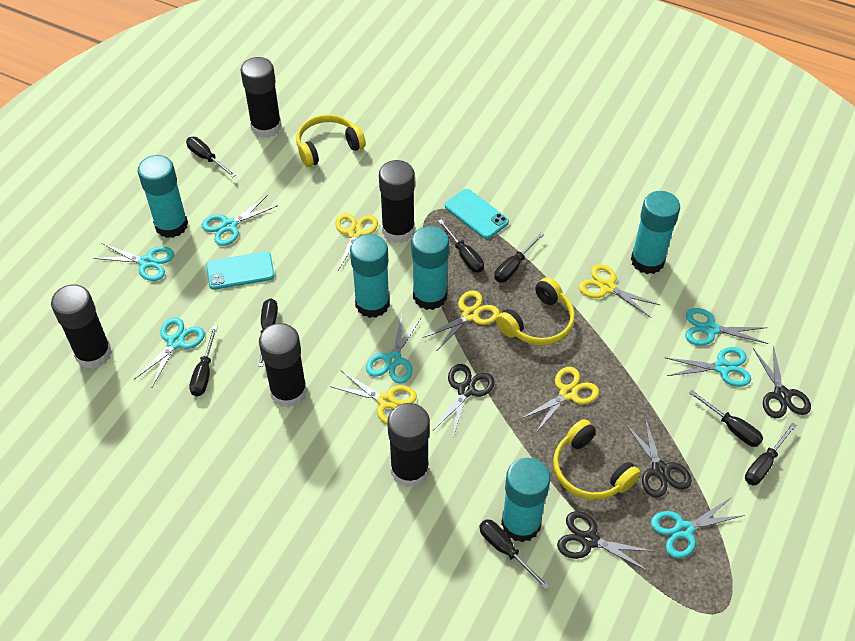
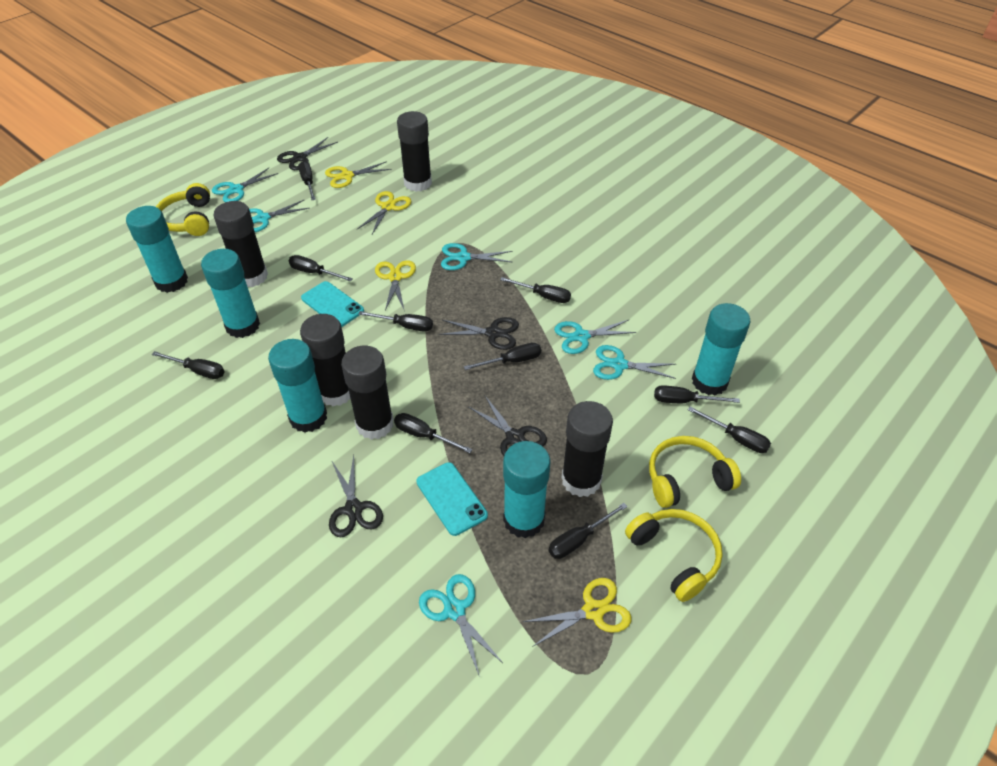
black screwdriver: 8 -> 10
turquoise scissors: 7 -> 6
yellow scissors: 5 -> 4

